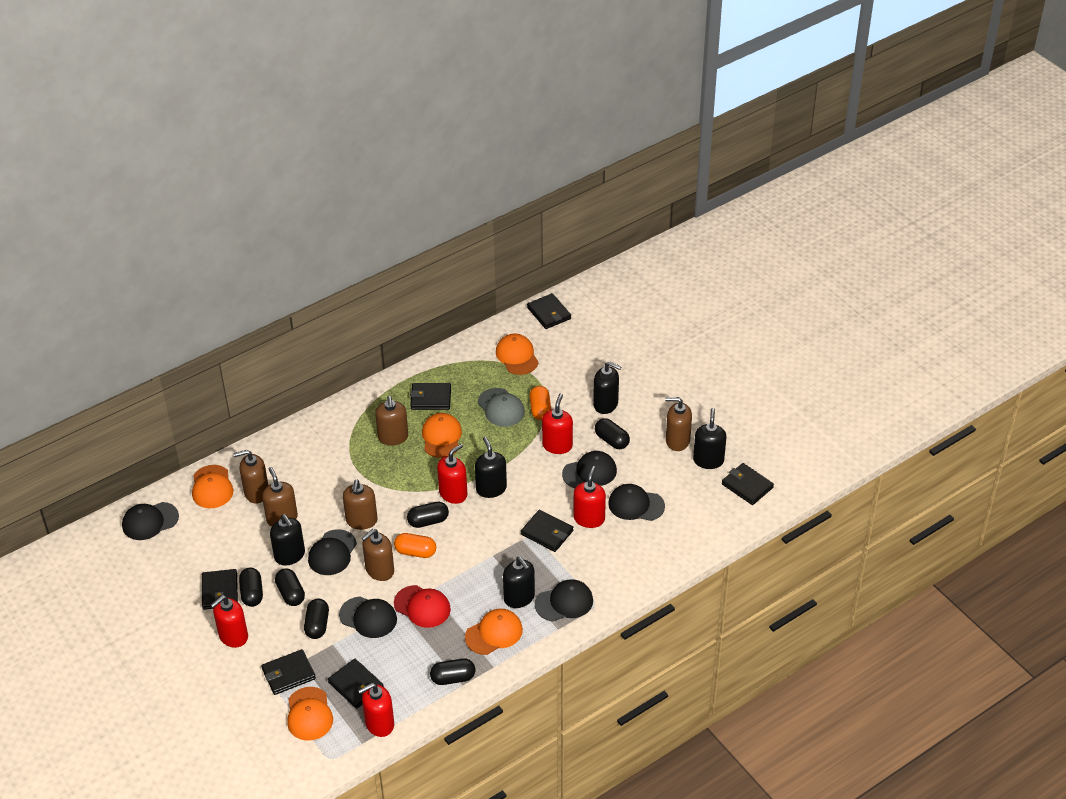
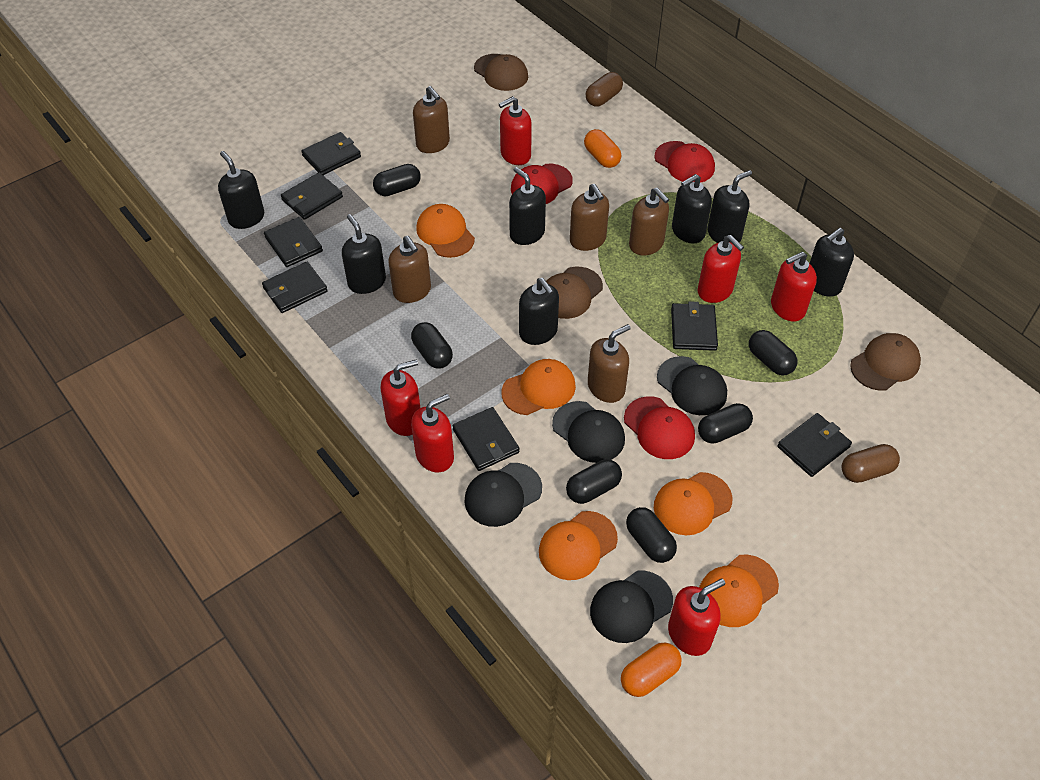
black cap: 6 -> 4
black soap dispenser: 5 -> 7
brown cap: 0 -> 3
brown capsule: 0 -> 2
brown soap dispenser: 6 -> 5
grey cap: 1 -> 0
red cap: 1 -> 3
red soap dispenser: 5 -> 6

